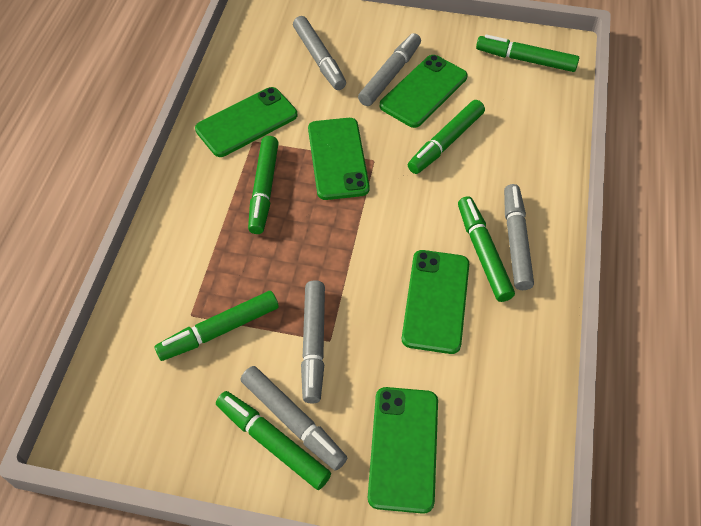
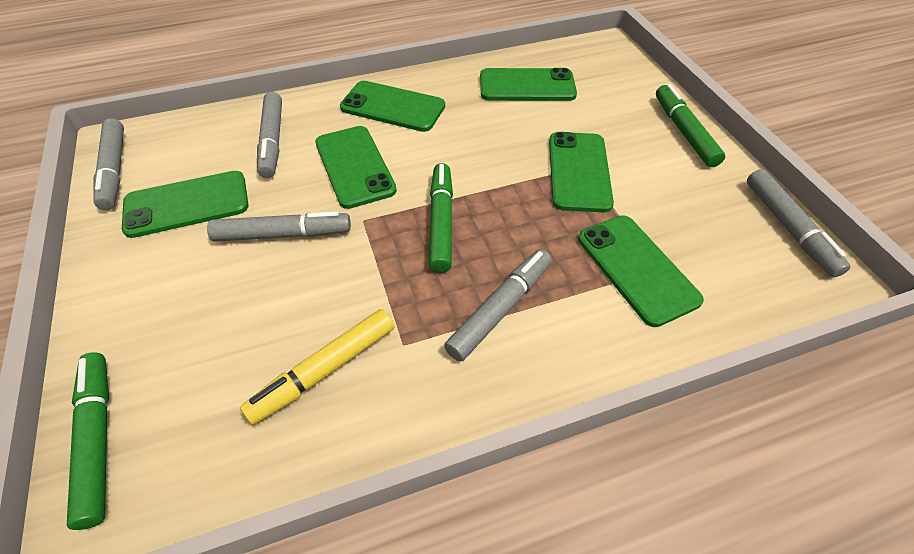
green marker: 6 -> 3
green phone: 5 -> 6
yellow marker: 0 -> 1

